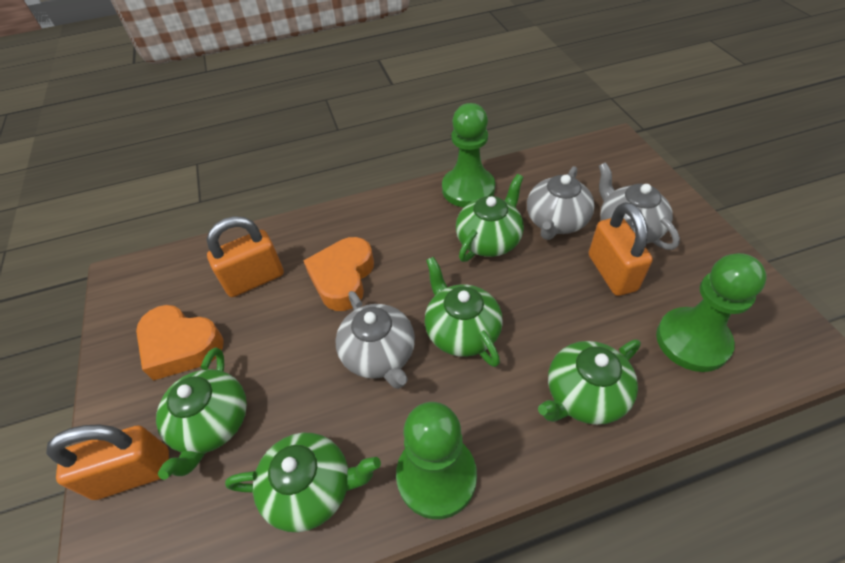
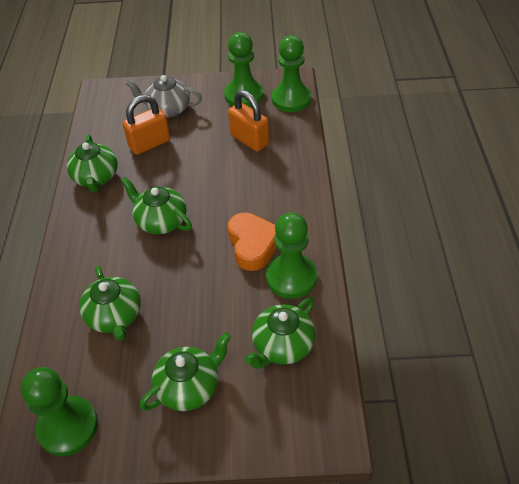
green pawn: 3 -> 4
grey teapot: 3 -> 1
orange heart: 2 -> 1
orange padlock: 3 -> 2

